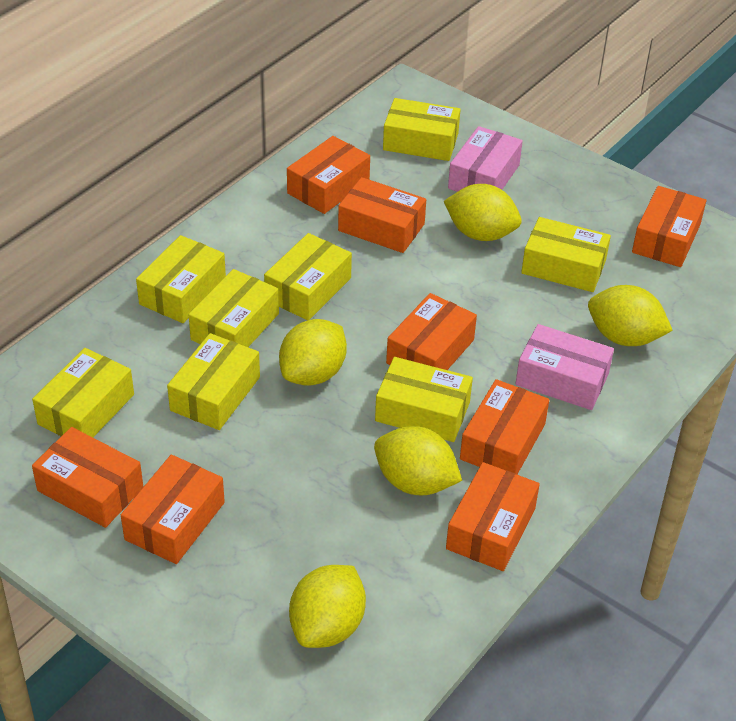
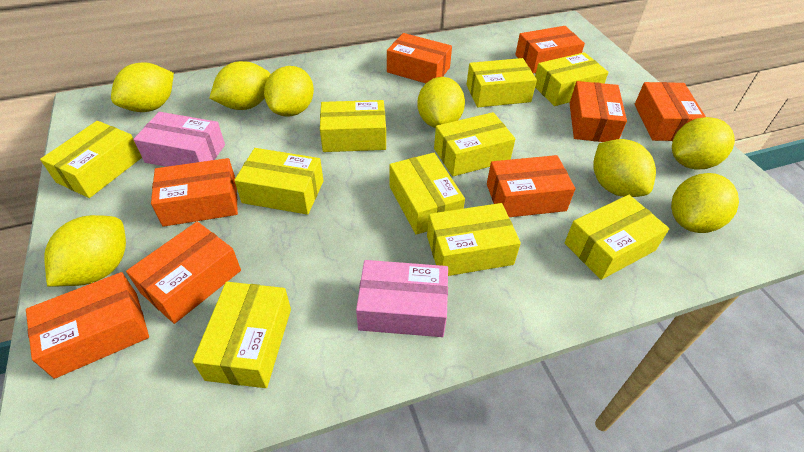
yellow box: 8 -> 10
yellow lemon: 5 -> 8

